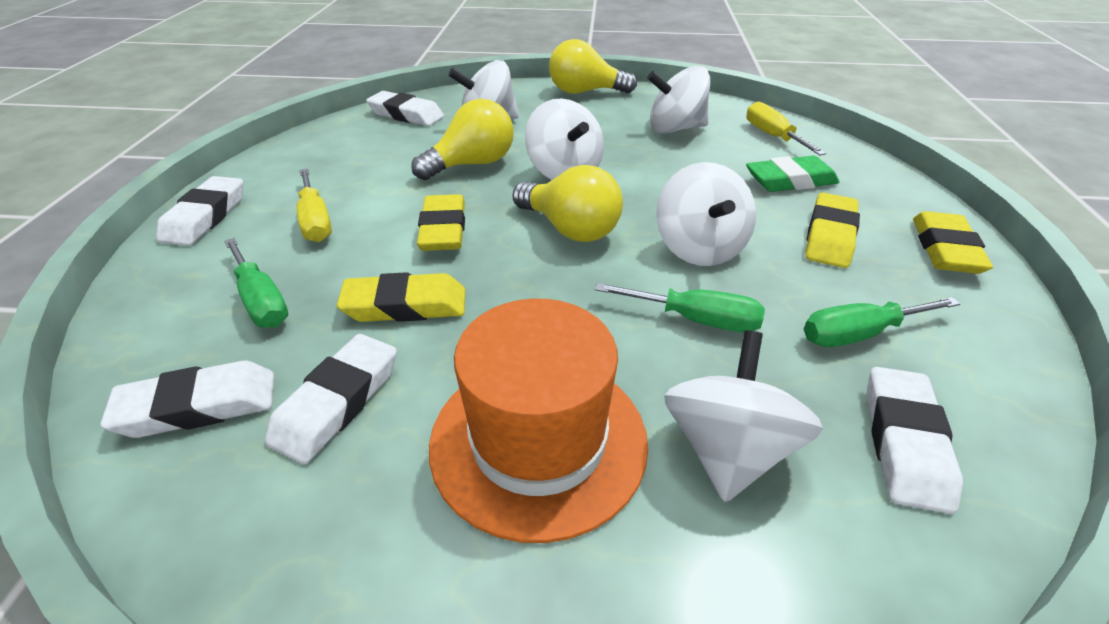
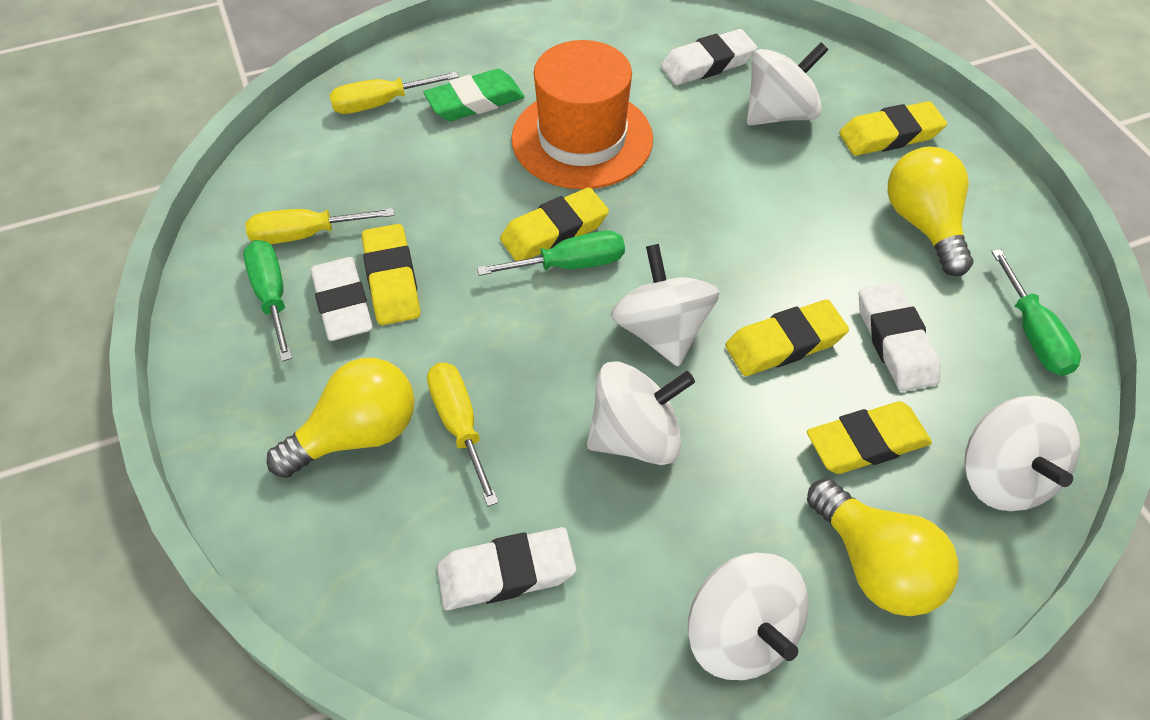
white eraser: 5 -> 4
yellow eraser: 4 -> 5
yellow screwdriver: 2 -> 3

